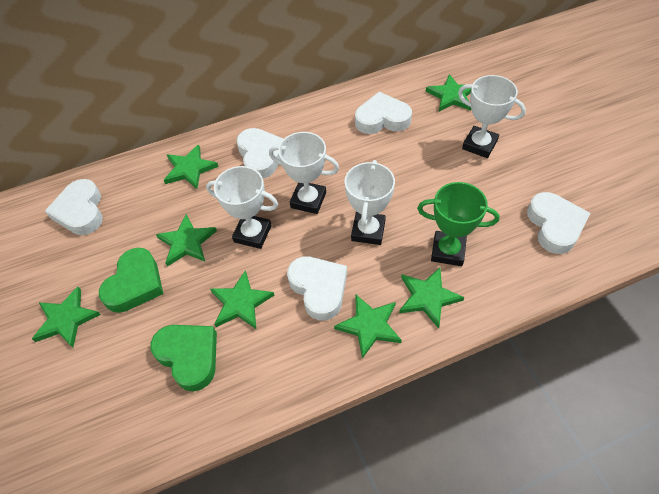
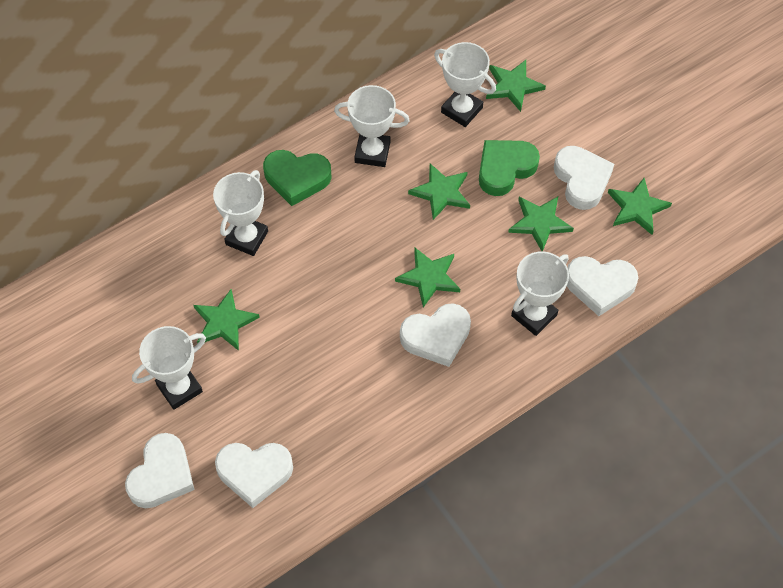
green star: 7 -> 6
green trophy: 1 -> 0
white trophy: 4 -> 5

